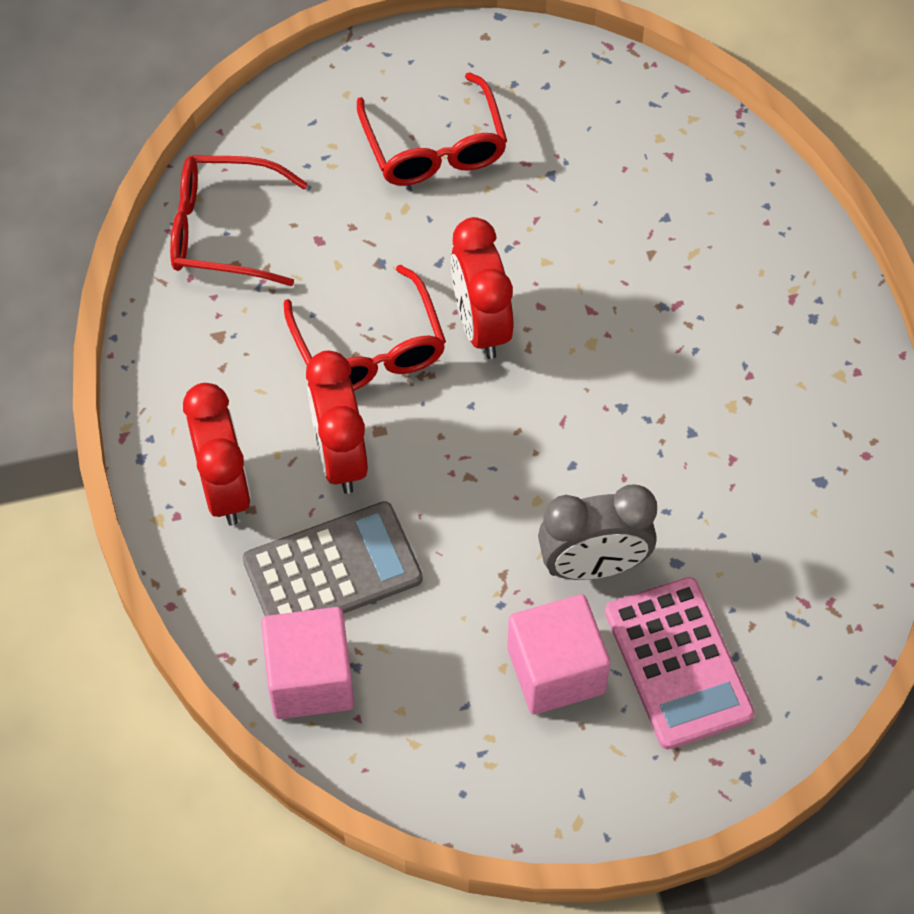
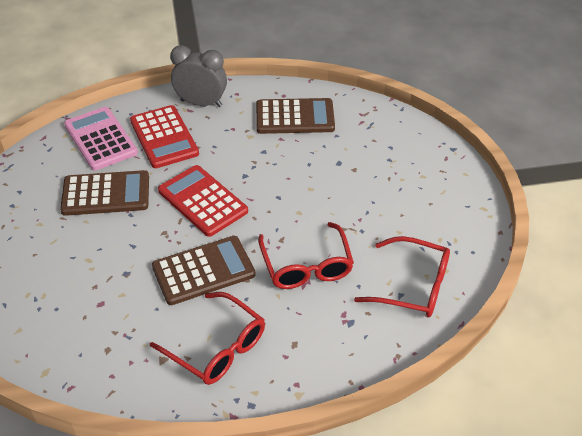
brown calculator: 0 -> 3
grey calculator: 1 -> 0
pink cube: 2 -> 0
red calculator: 0 -> 2
red clock: 3 -> 0

